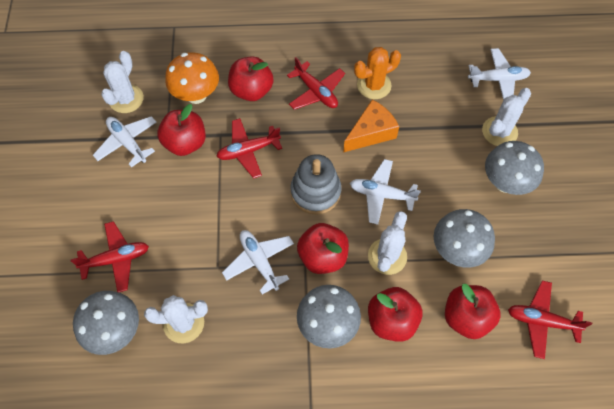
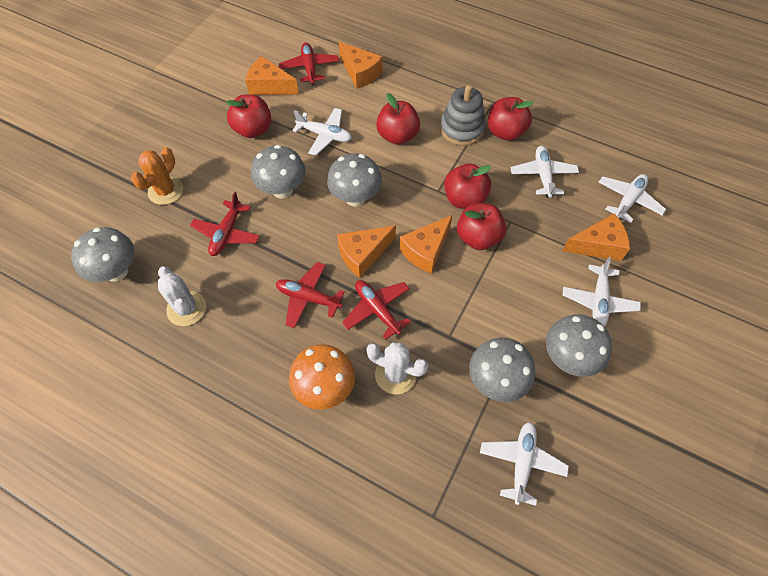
grey mushroom: 4 -> 5
orange cheese: 1 -> 5
white cactus: 4 -> 2
white plane: 4 -> 5

